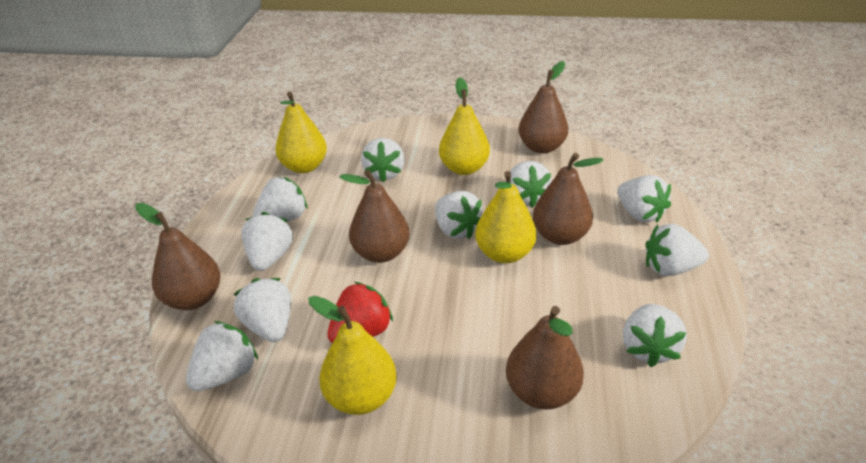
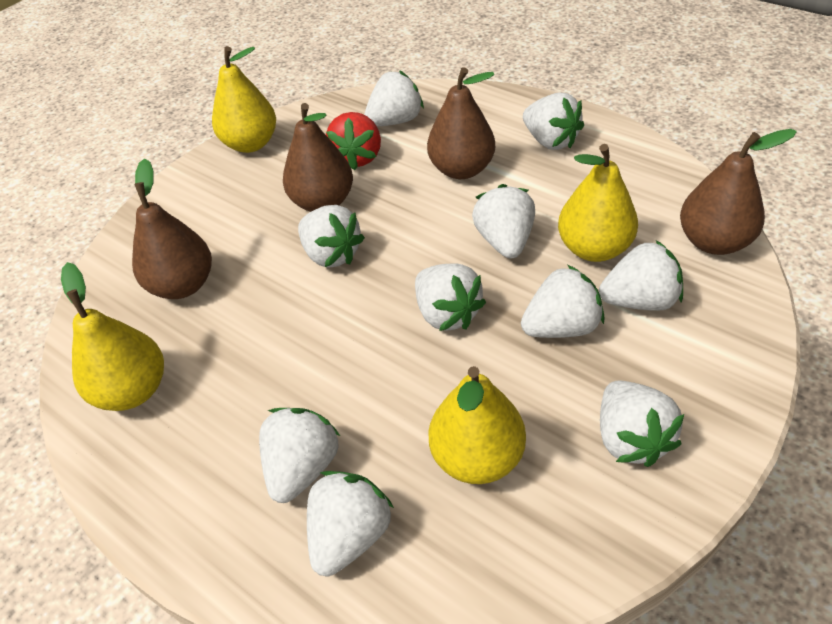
brown pear: 5 -> 4

